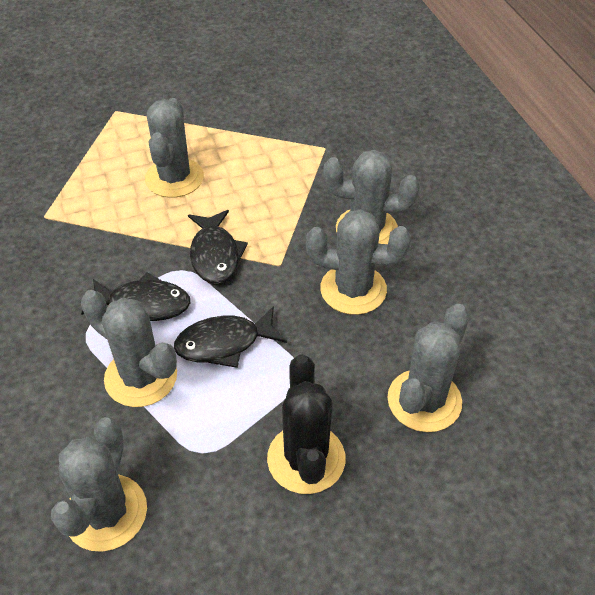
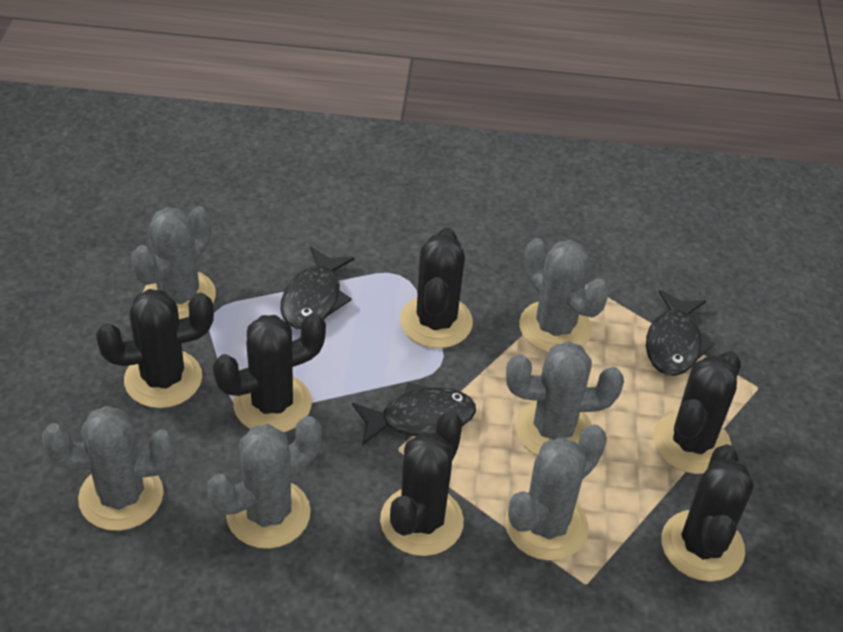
black cactus: 1 -> 6

